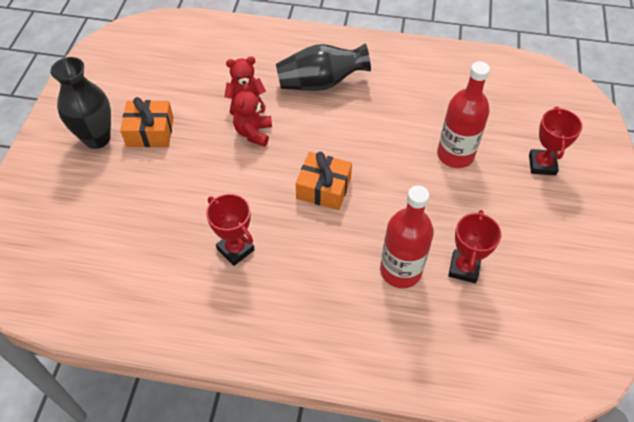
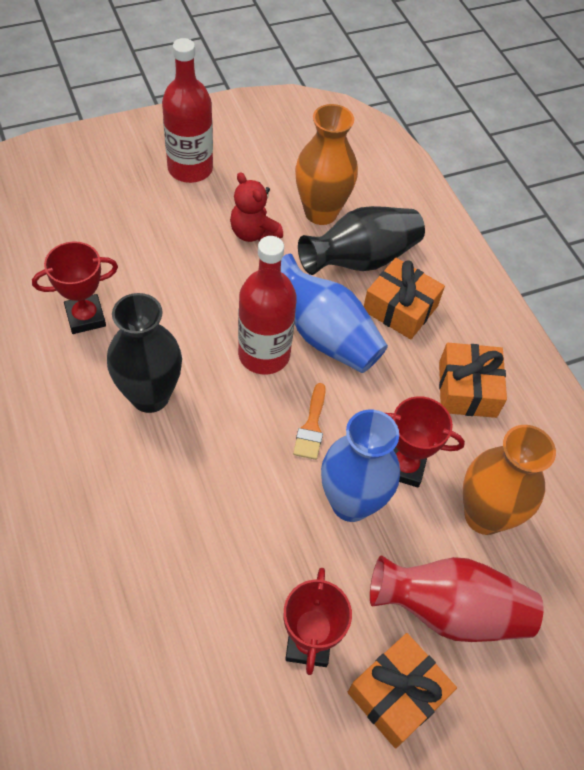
blue vase: 0 -> 2
orange brush: 0 -> 1
orange gift: 2 -> 3
orange vase: 0 -> 2
red teddy bear: 2 -> 1
red vase: 0 -> 1

